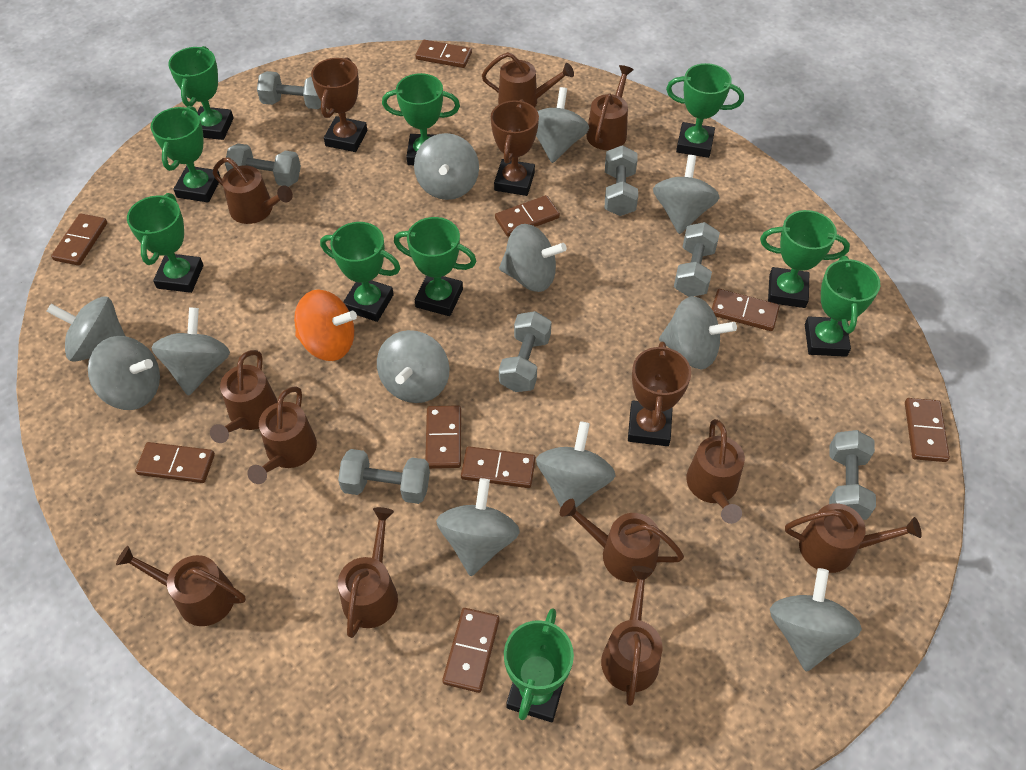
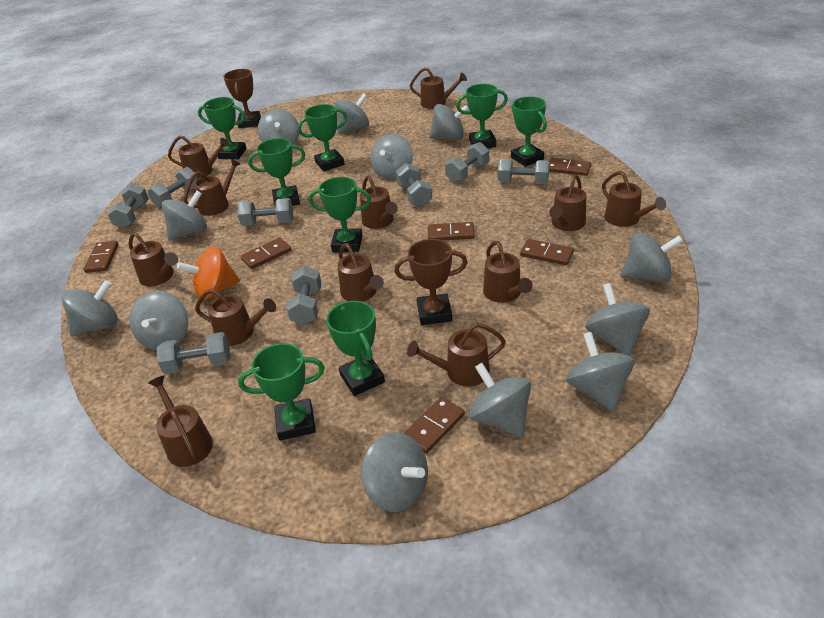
brown domino: 9 -> 6
brown trophy: 3 -> 2
brown watering can: 11 -> 12
green trophy: 10 -> 8
grey dumbbell: 7 -> 8

